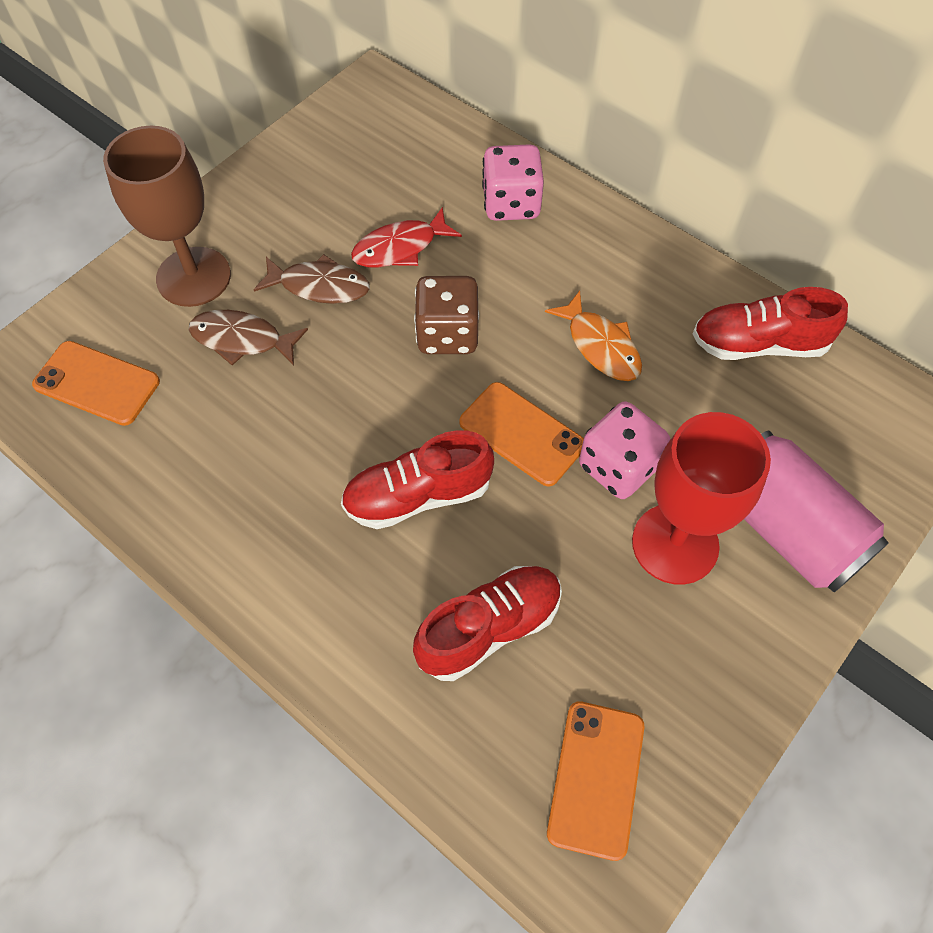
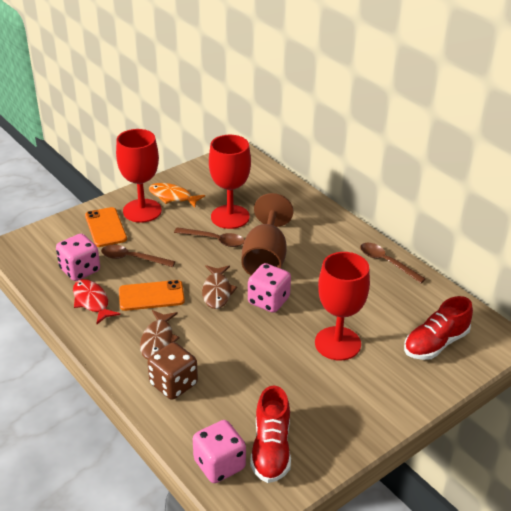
brown spoon: 0 -> 3
orange phone: 3 -> 2
pink can: 1 -> 0
pink dice: 2 -> 3
red goblet: 1 -> 3
red shoe: 3 -> 2

